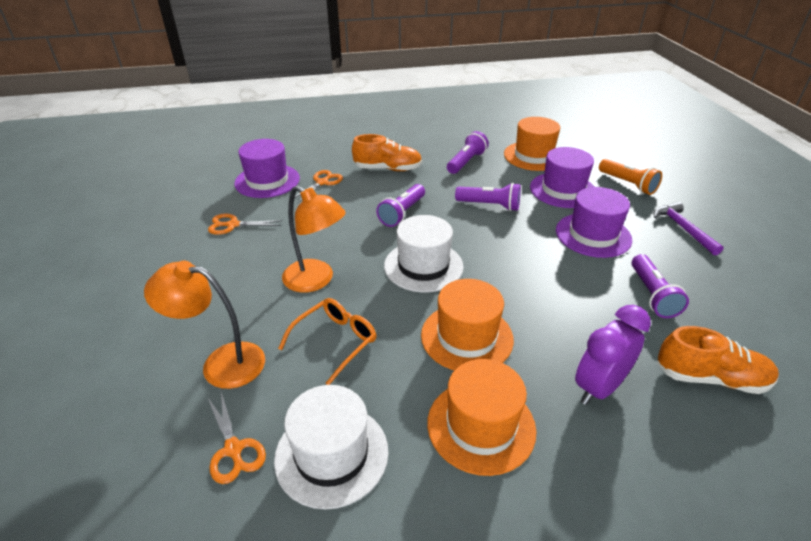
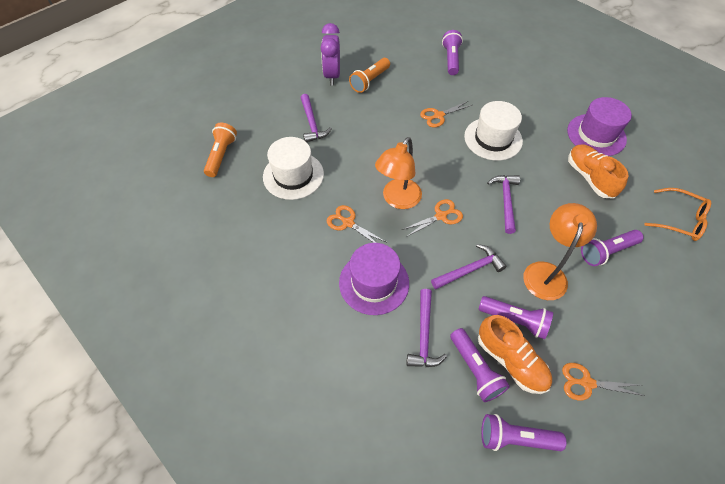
orange flashlight: 1 -> 2
orange hat: 3 -> 0
orange scissors: 3 -> 4
purple flashlight: 4 -> 5
purple hammer: 1 -> 4
purple hat: 3 -> 2

